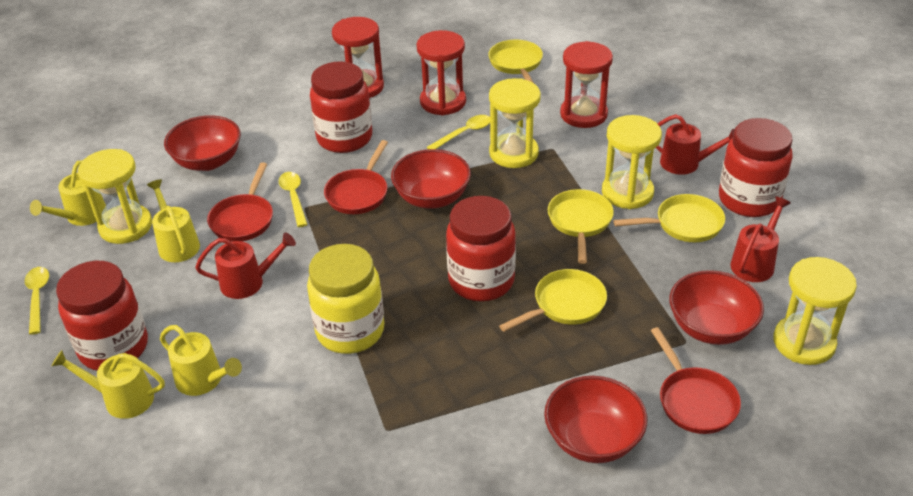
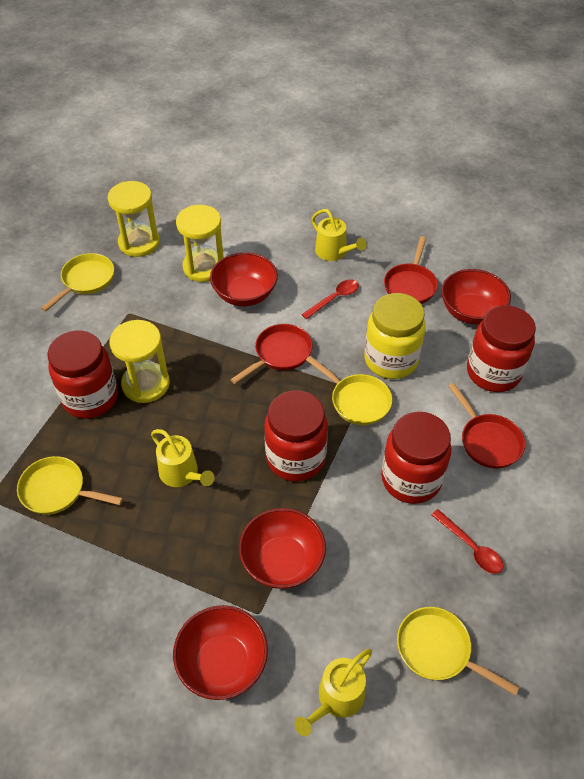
red hourglass: 3 -> 0
red spoon: 0 -> 2
red watering can: 3 -> 0
yellow hourglass: 4 -> 3
yellow spoon: 3 -> 0
yellow watering can: 4 -> 3

